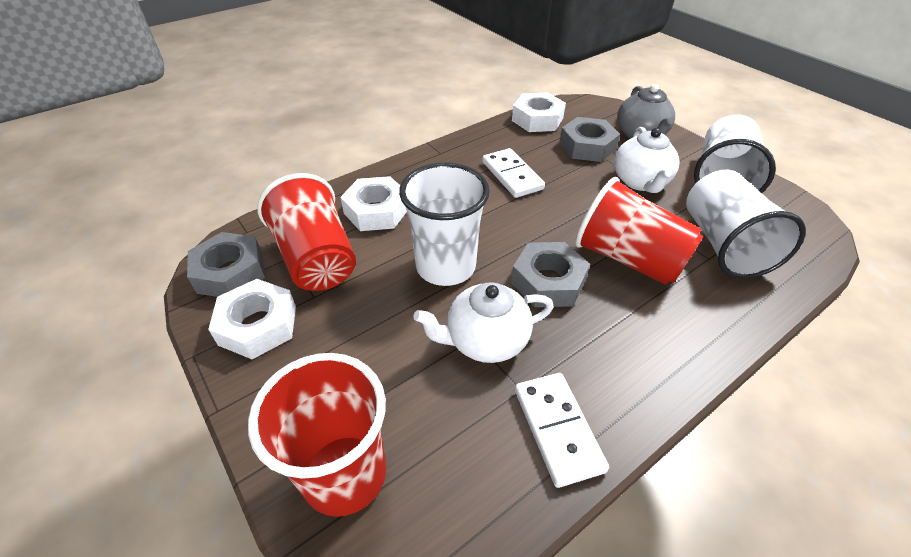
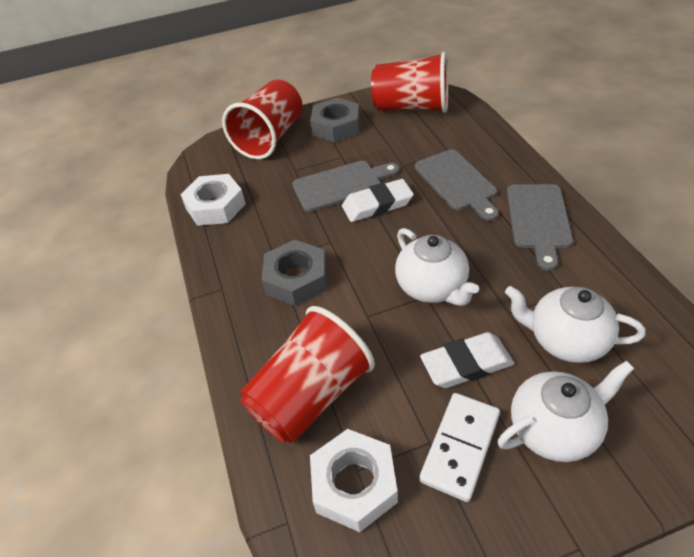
grey cutting board: 0 -> 3
grey nut: 3 -> 2
grey teapot: 1 -> 0
white cup: 3 -> 0
white domino: 2 -> 1
white eraser: 0 -> 2
white nut: 3 -> 2
white teapot: 2 -> 3

